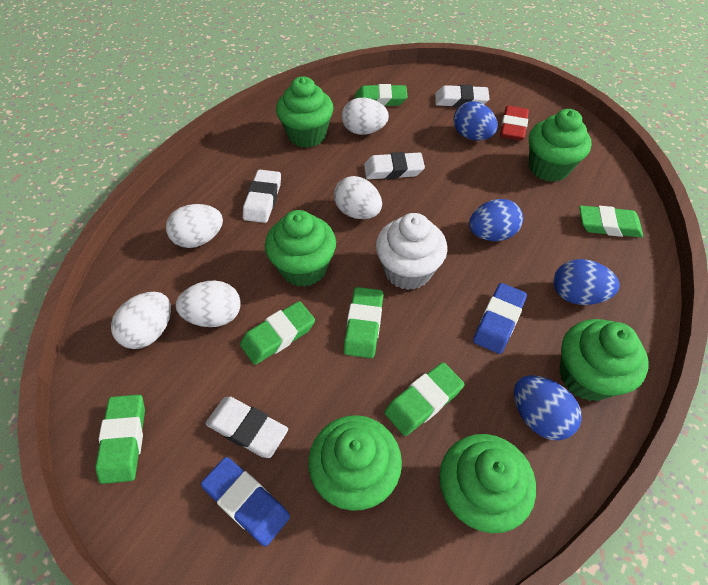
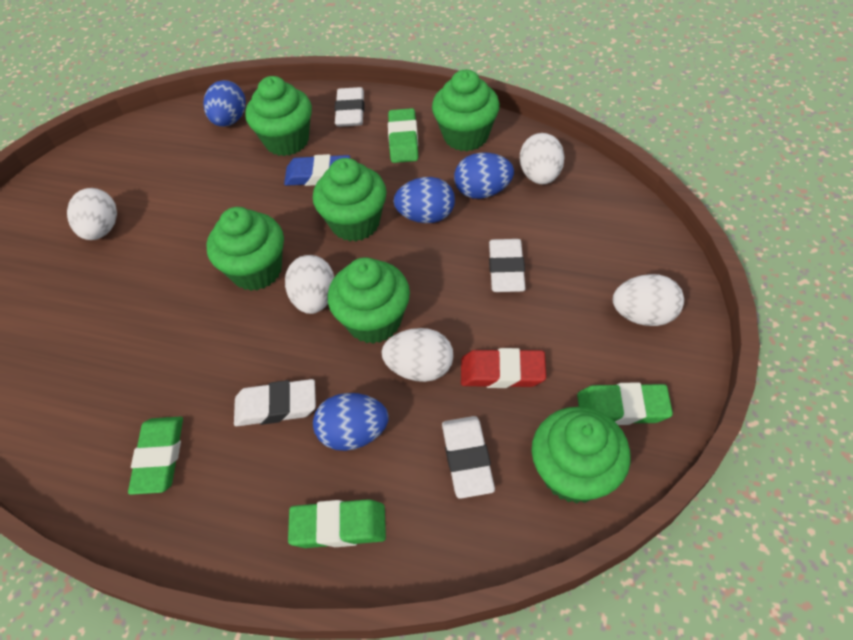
blue eraser: 2 -> 1
green eraser: 6 -> 4
white cupcake: 1 -> 0

